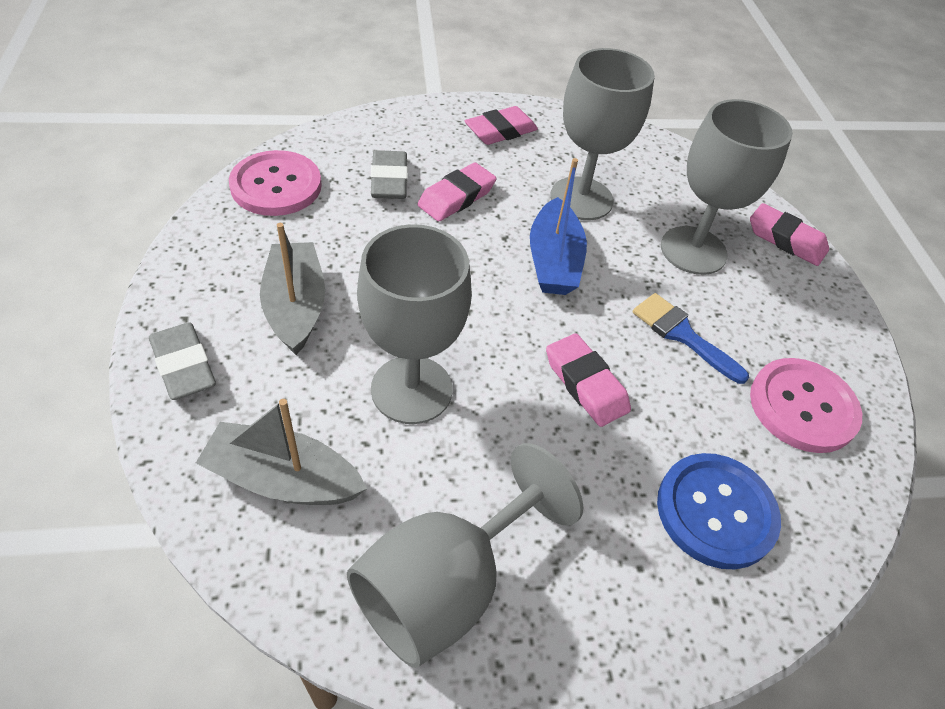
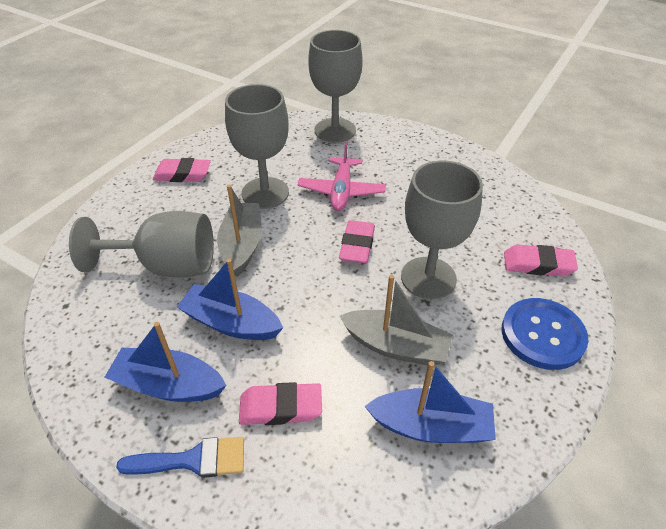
blue boat: 1 -> 3
grey eraser: 2 -> 0
pink button: 2 -> 0
pink plane: 0 -> 1

